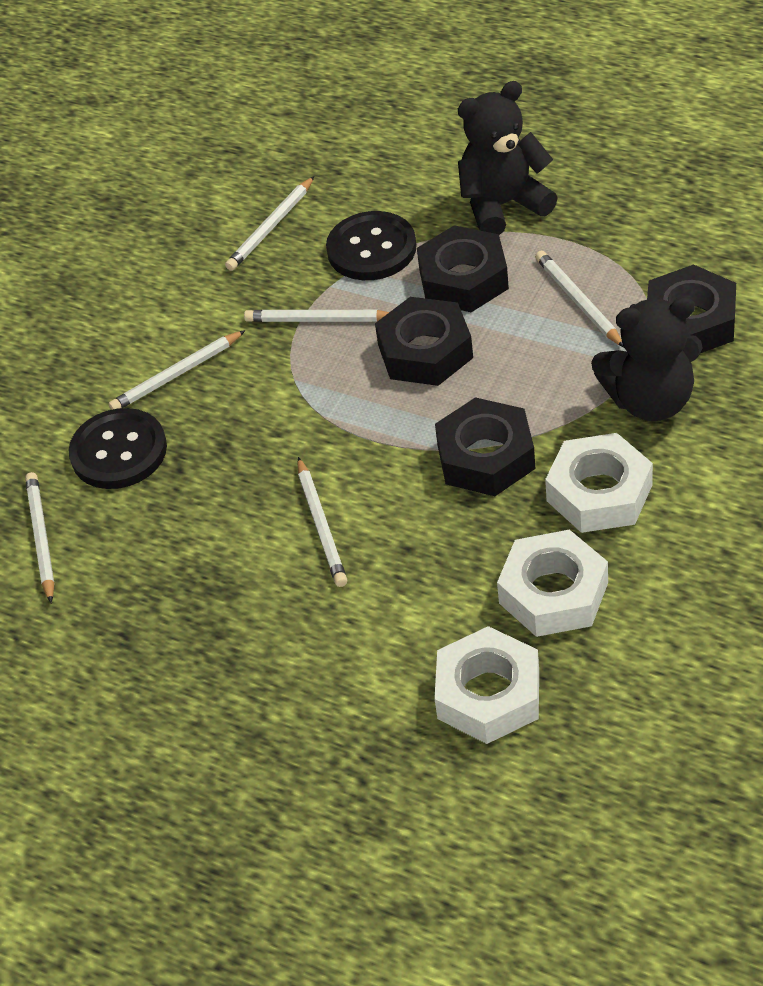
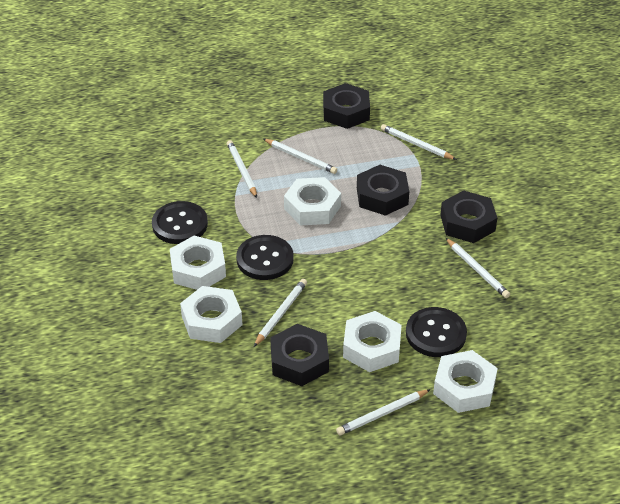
black button: 2 -> 3
black teddy bear: 2 -> 0
white nut: 3 -> 5

